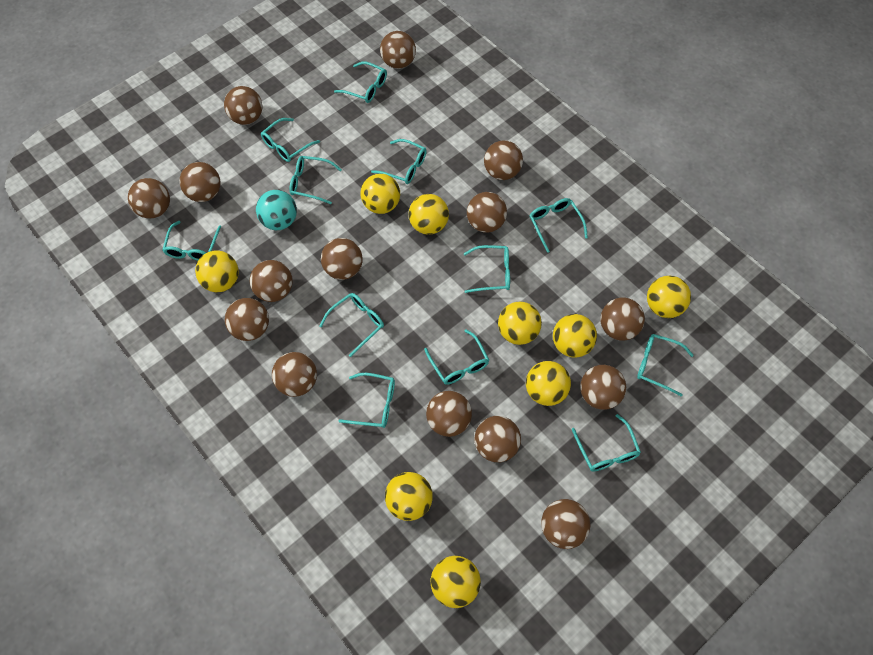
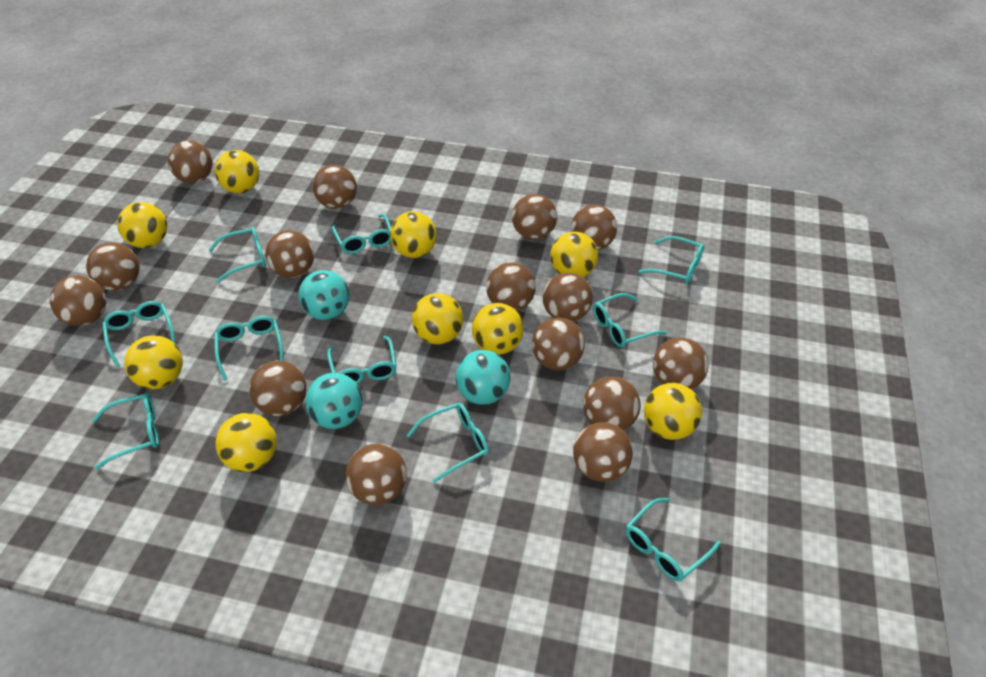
turquoise ball: 1 -> 3
turquoise glasses: 12 -> 10

